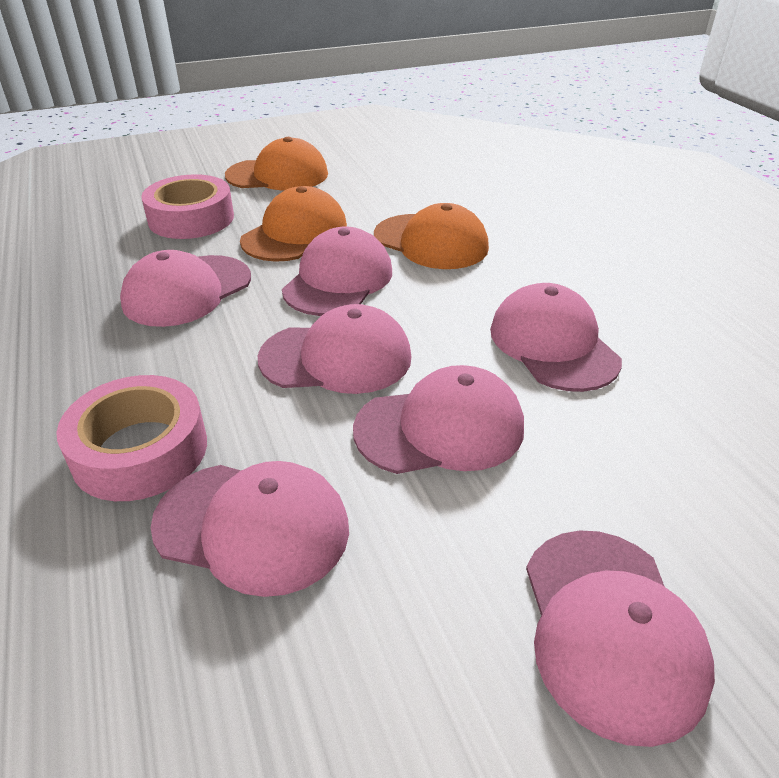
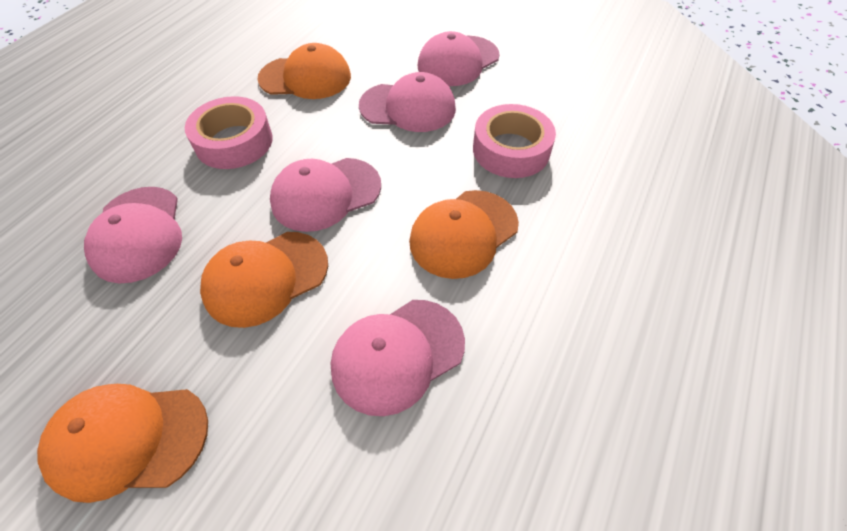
orange cap: 3 -> 4
pink cap: 7 -> 5

